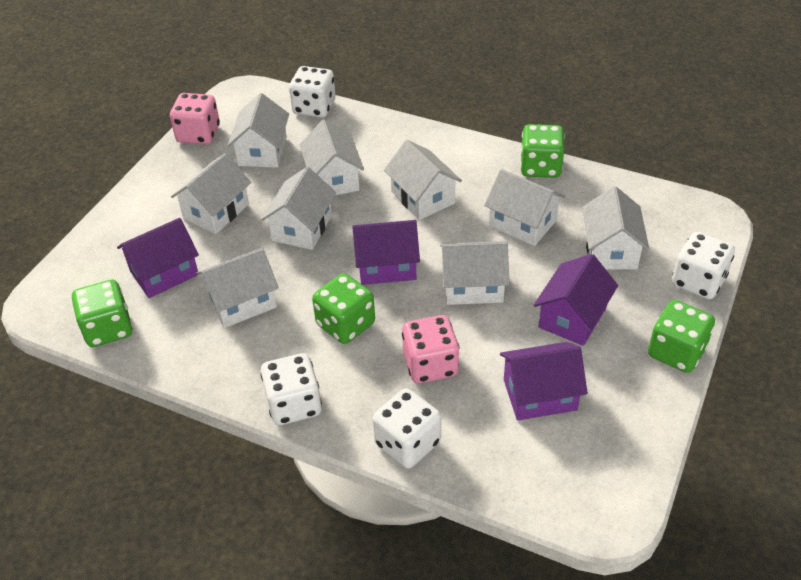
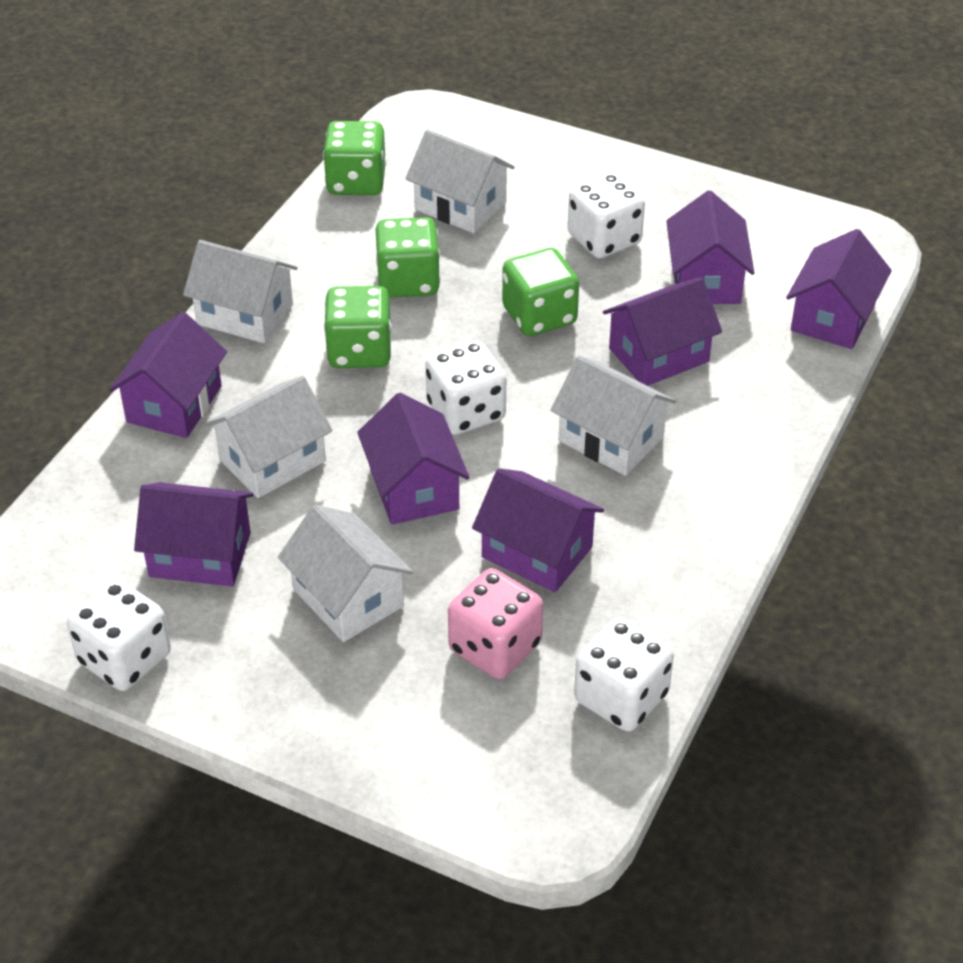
pink dice: 2 -> 1
purple house: 4 -> 7
white house: 9 -> 5

